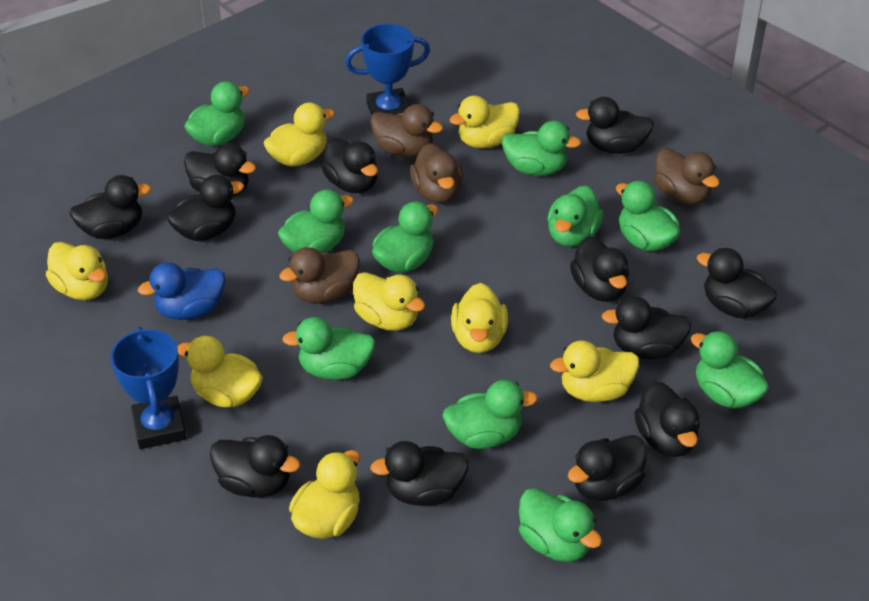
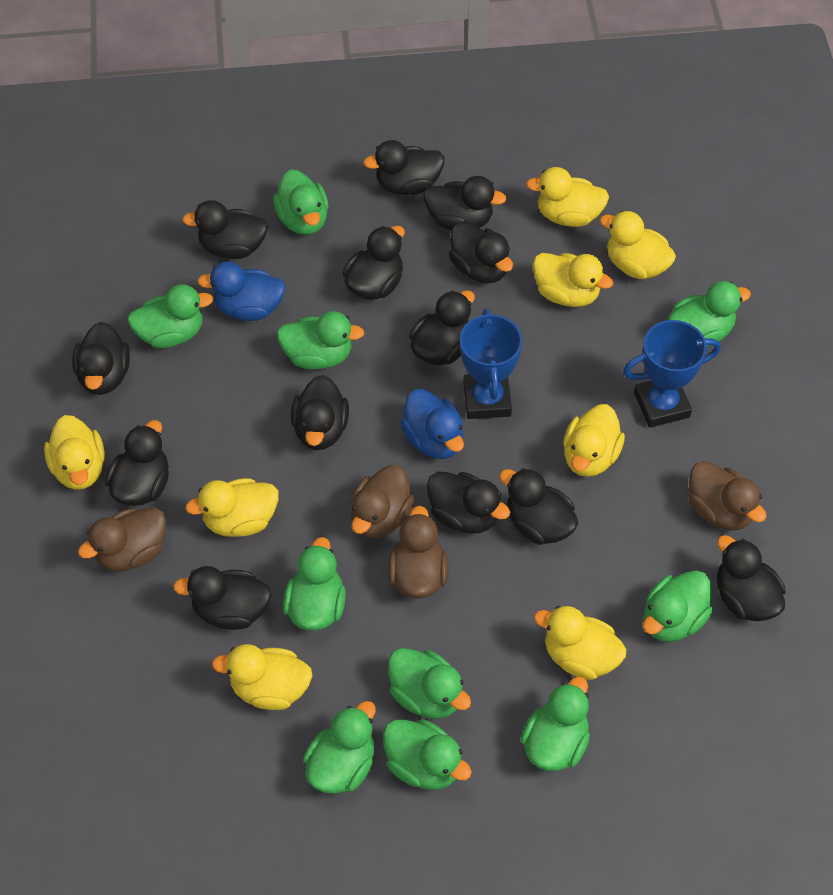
black duck: 12 -> 13
blue duck: 1 -> 2

